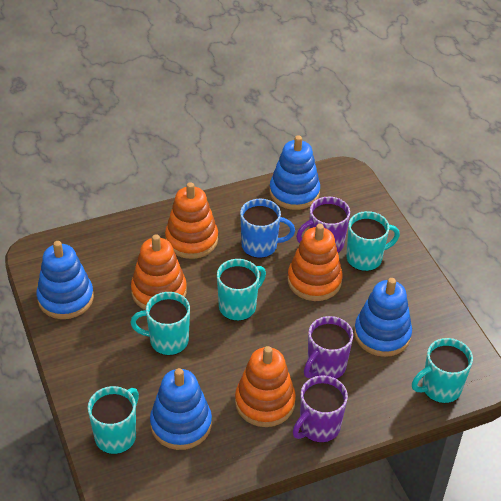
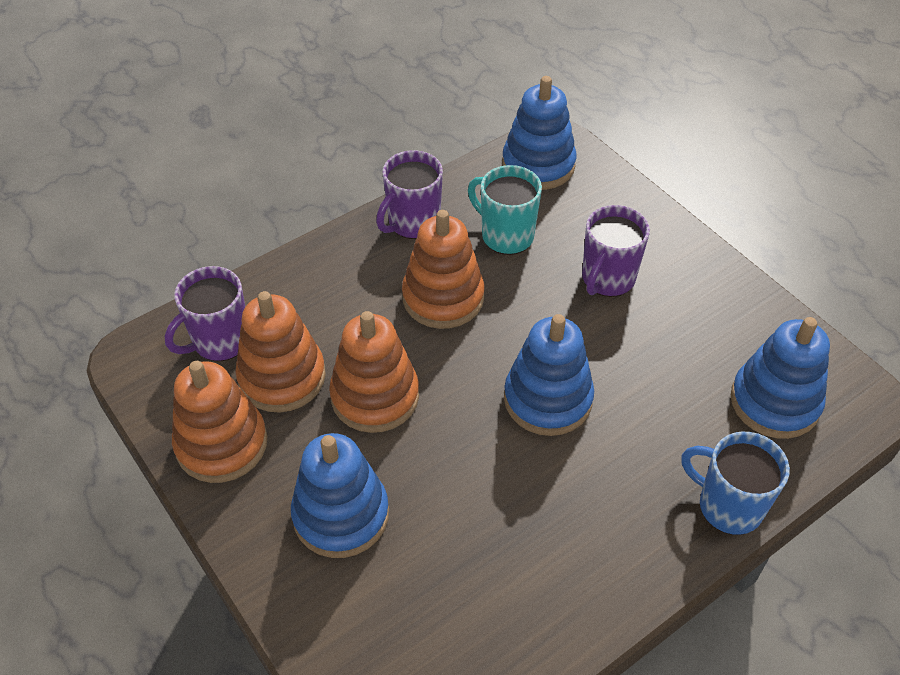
turquoise mug: 5 -> 1

